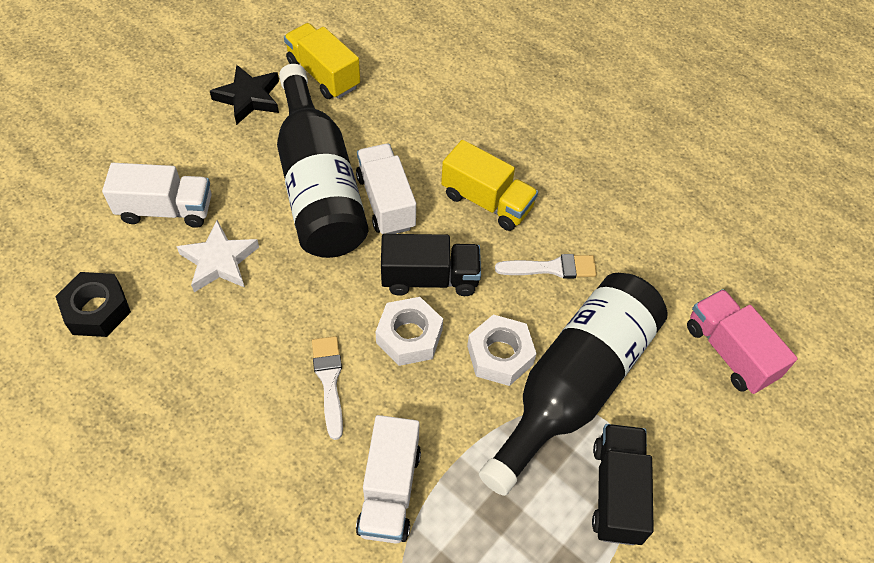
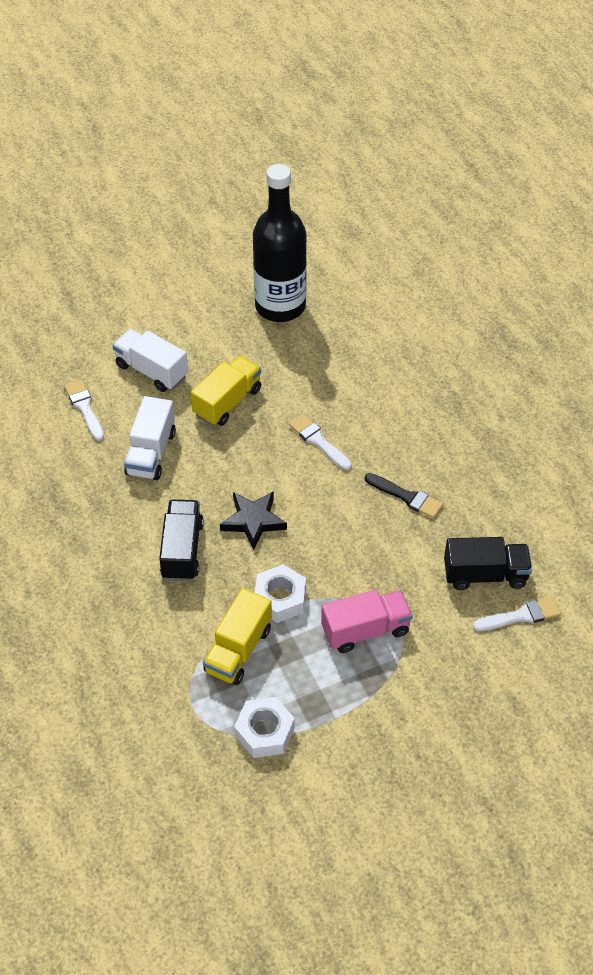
black bottle: 2 -> 1
black brush: 0 -> 1
black nut: 1 -> 0
white brush: 2 -> 3
white star: 1 -> 0
white truck: 3 -> 2

